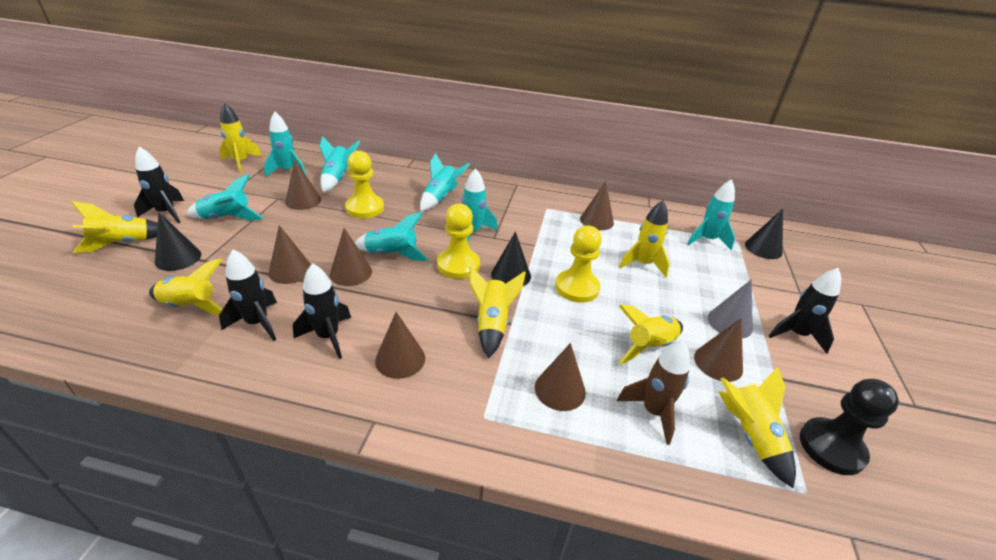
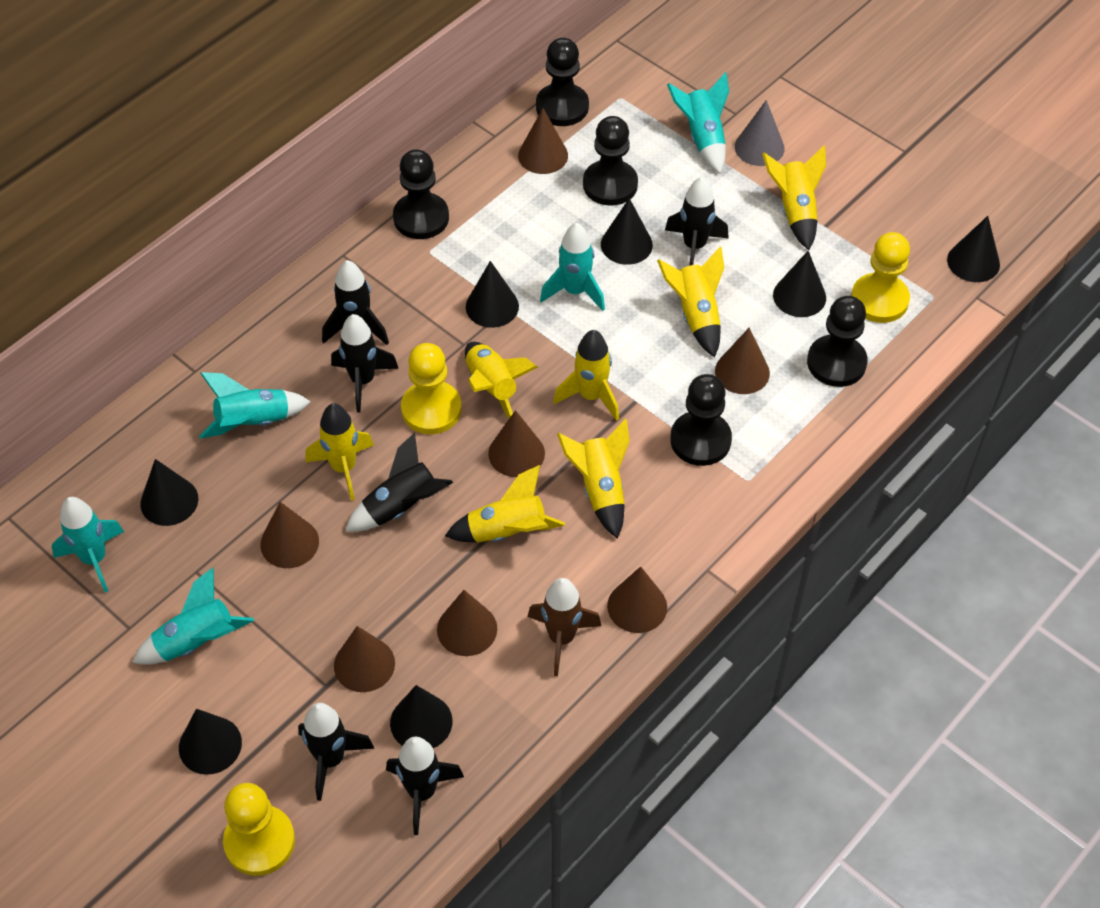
black cone: 3 -> 7
black pawn: 1 -> 5
black rocket: 4 -> 6
turquoise rocket: 7 -> 5

